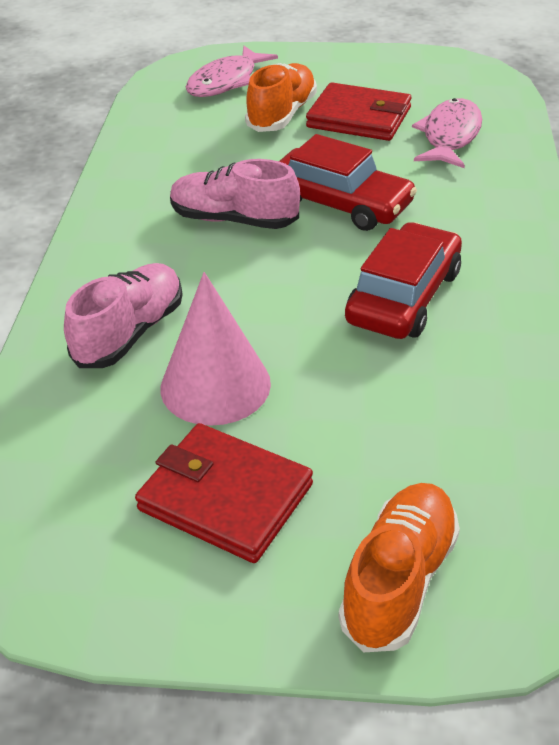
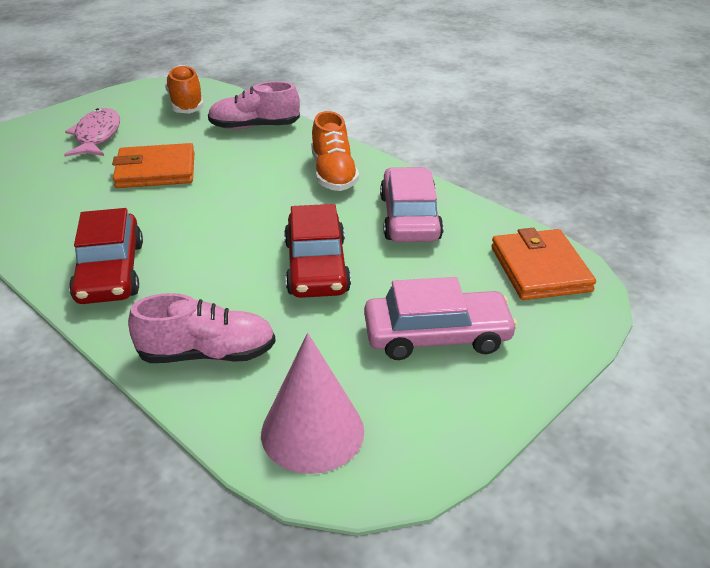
orange wallet: 0 -> 2
pink car: 0 -> 2
pink fish: 2 -> 1
red wallet: 2 -> 0

